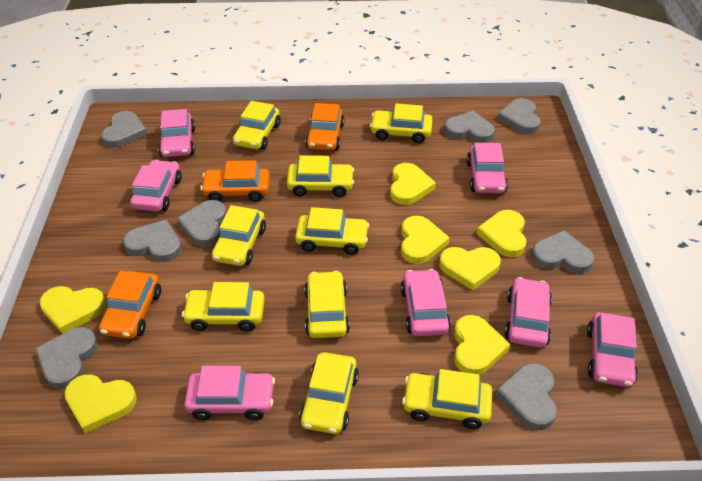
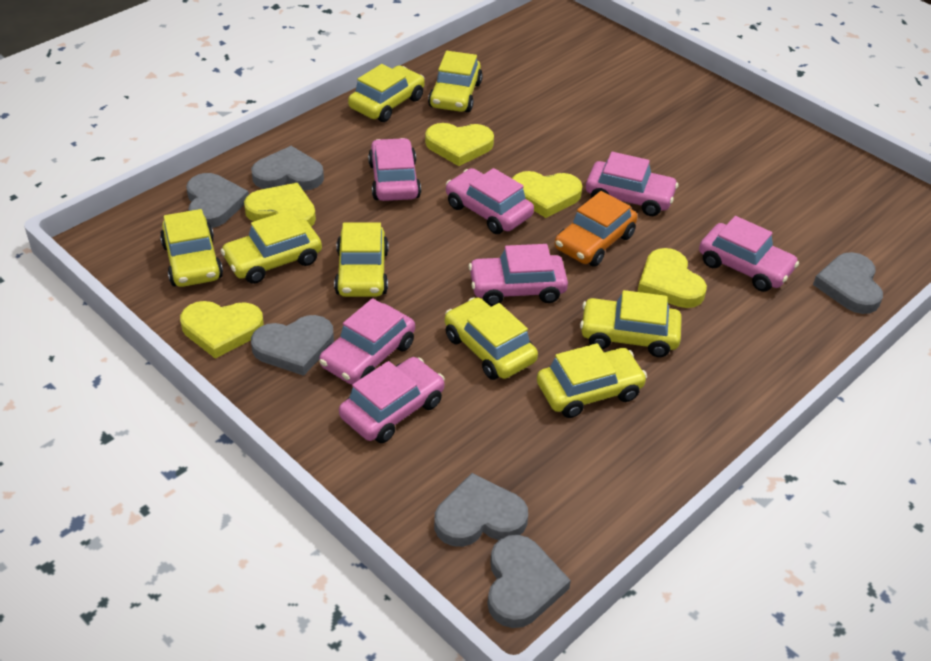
grey heart: 8 -> 6
orange car: 3 -> 1
yellow car: 9 -> 8
yellow heart: 7 -> 5

